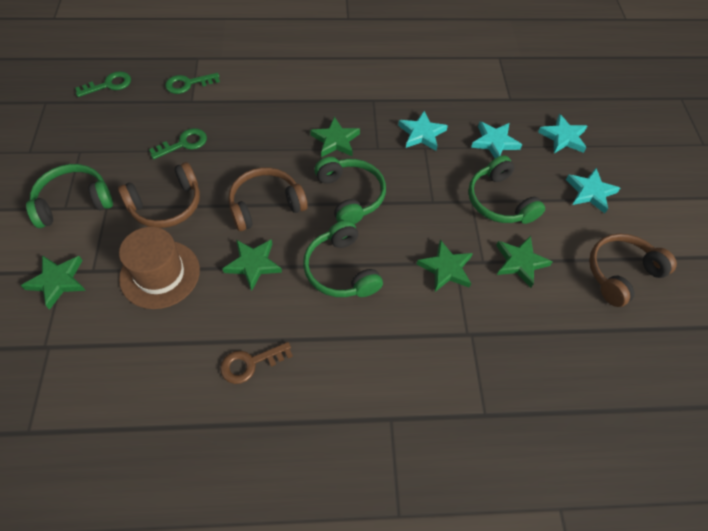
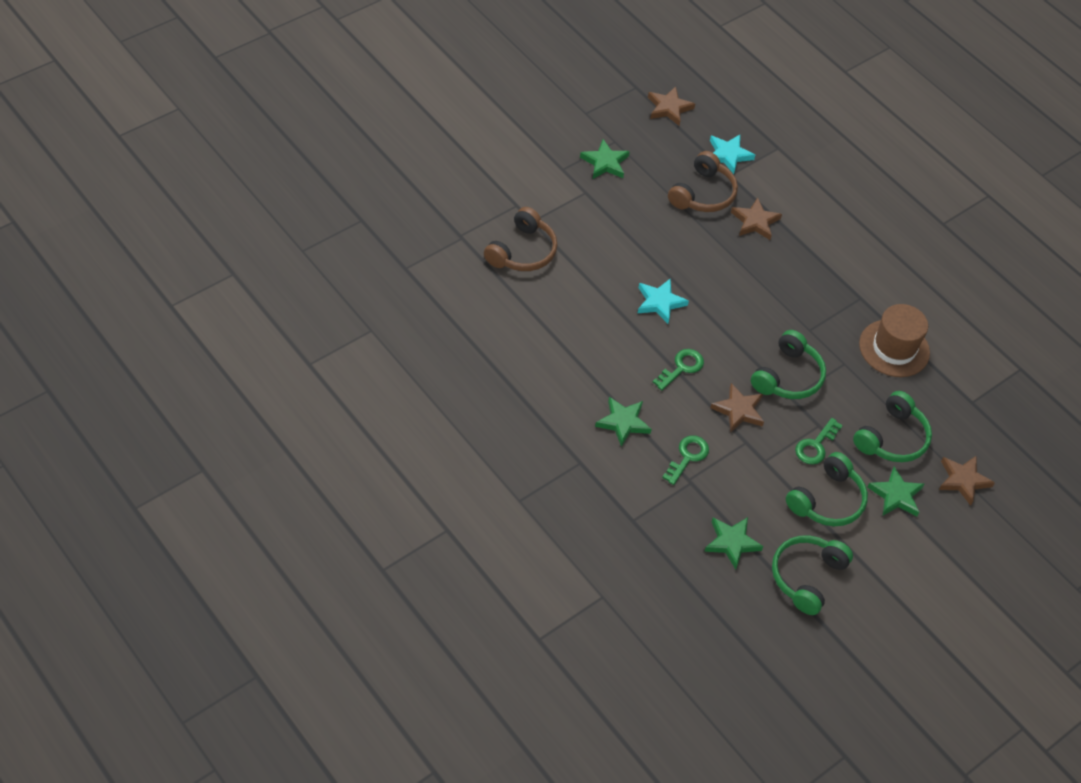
brown headphones: 3 -> 2
brown key: 1 -> 0
brown star: 0 -> 4
green star: 5 -> 4
turquoise star: 4 -> 2

